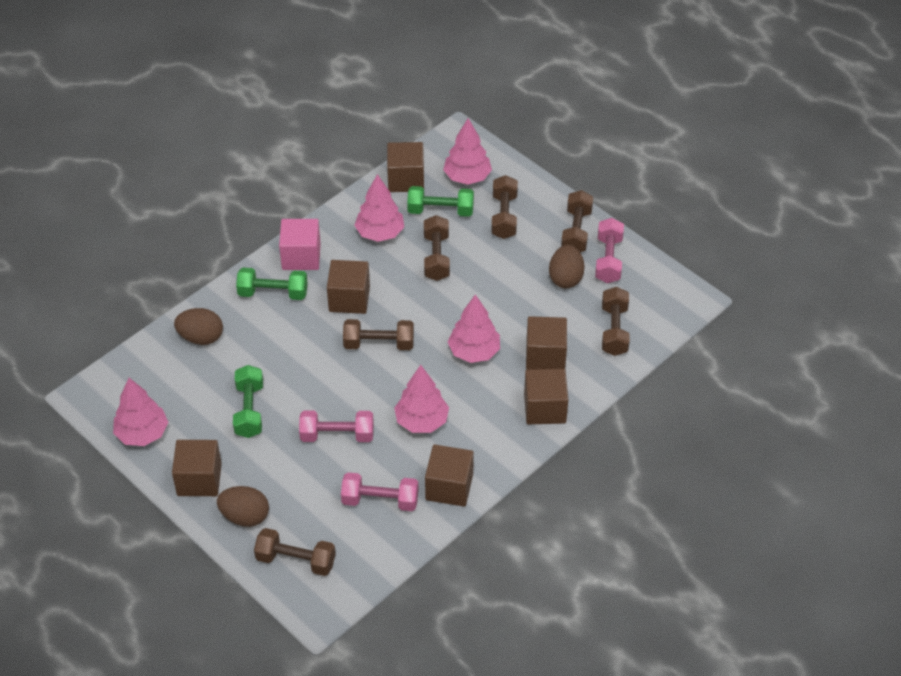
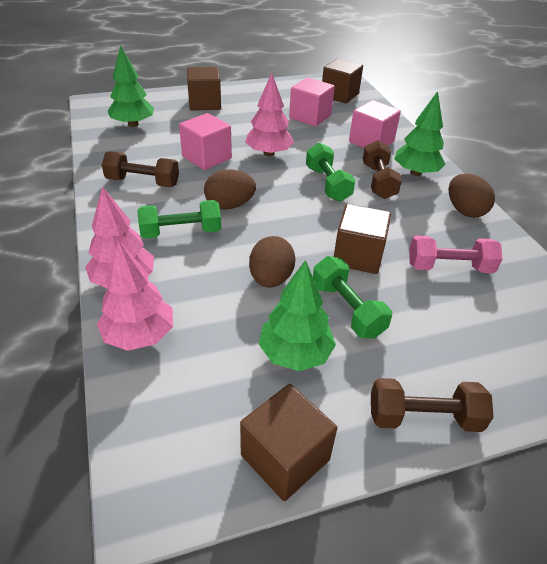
brown cube: 6 -> 4
brown dumbbell: 6 -> 3
green tree: 0 -> 3
pink cube: 1 -> 3
pink dumbbell: 3 -> 1
pink tree: 5 -> 3

